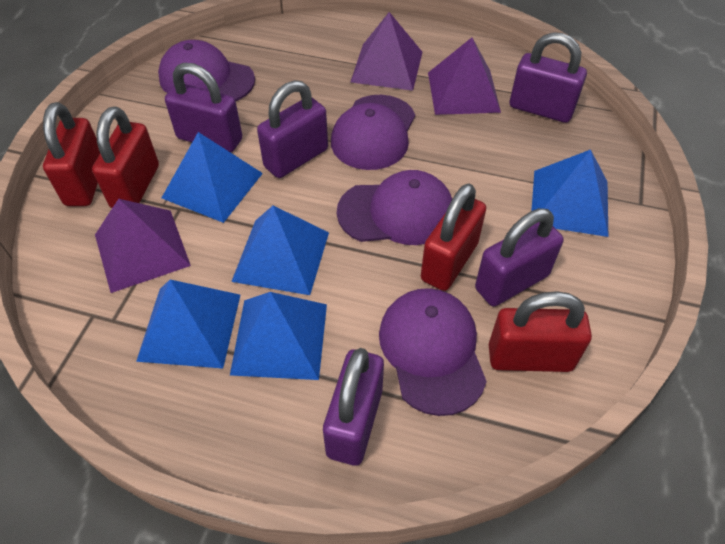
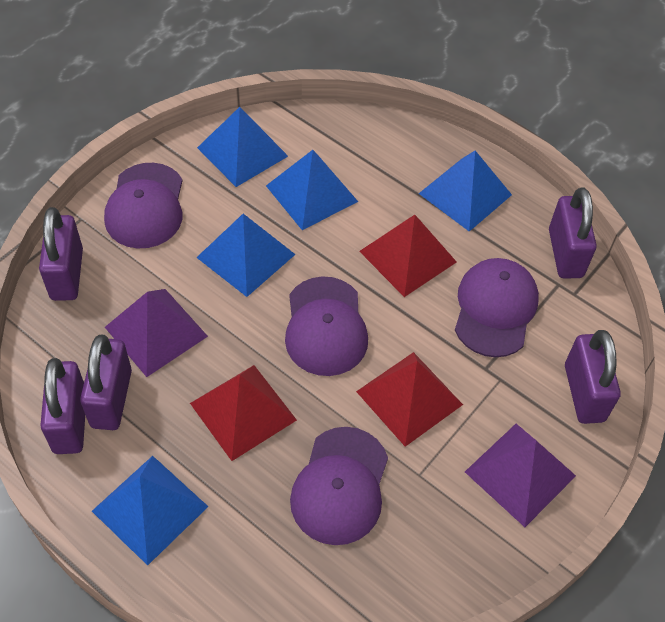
purple pyramid: 3 -> 2
red padlock: 4 -> 0
red pyramid: 0 -> 3

